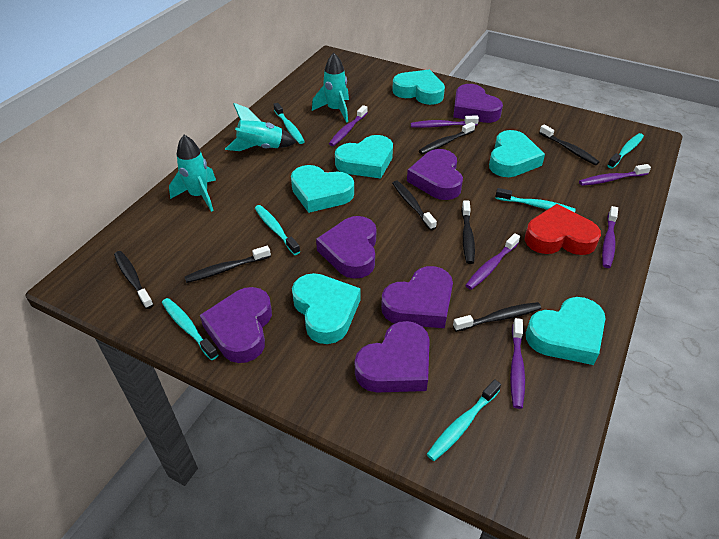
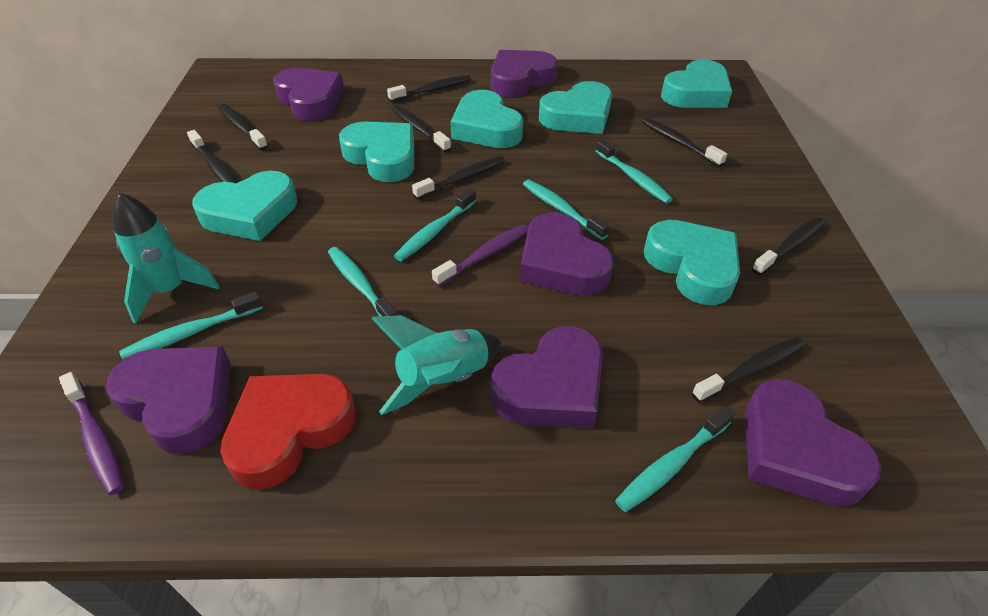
black toothbrush: 7 -> 8
purple toothbrush: 6 -> 2
turquoise rocket: 3 -> 2

